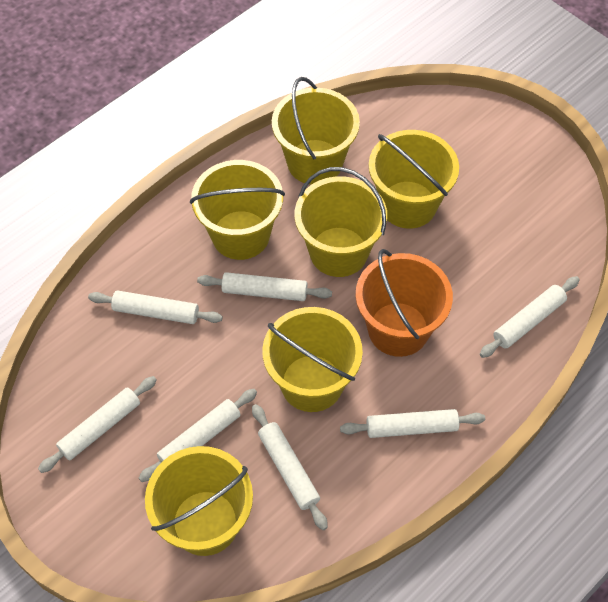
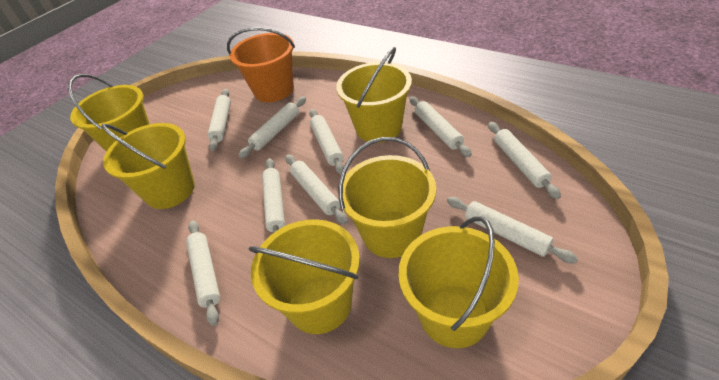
white rolling pin: 7 -> 9

